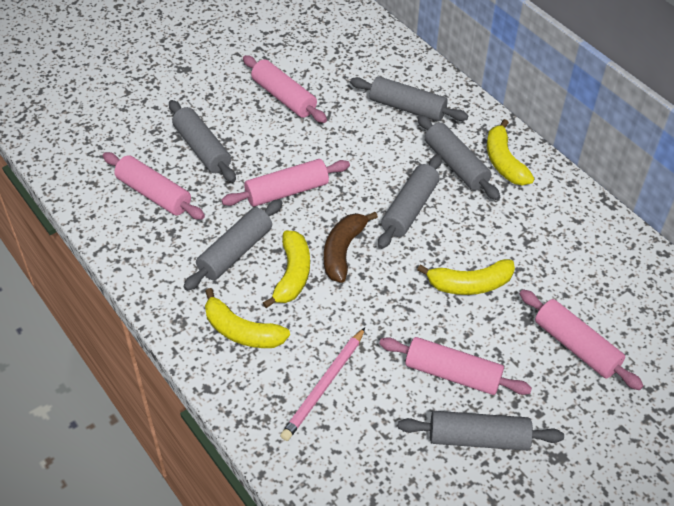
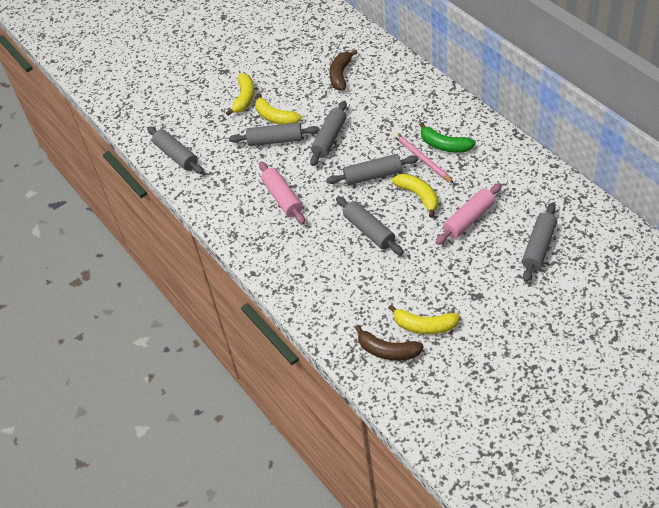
brown banana: 1 -> 2
green banana: 0 -> 1
pink rolling pin: 5 -> 2

